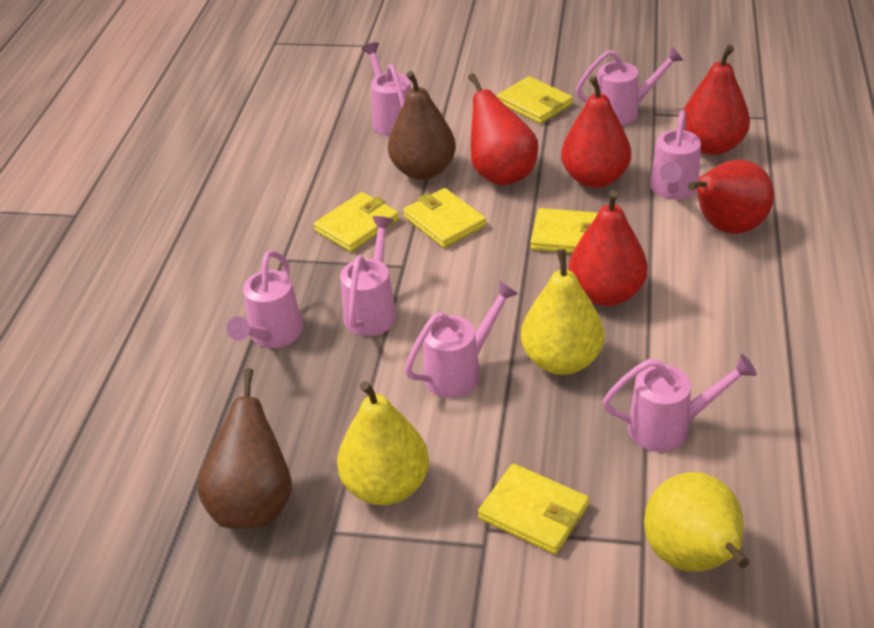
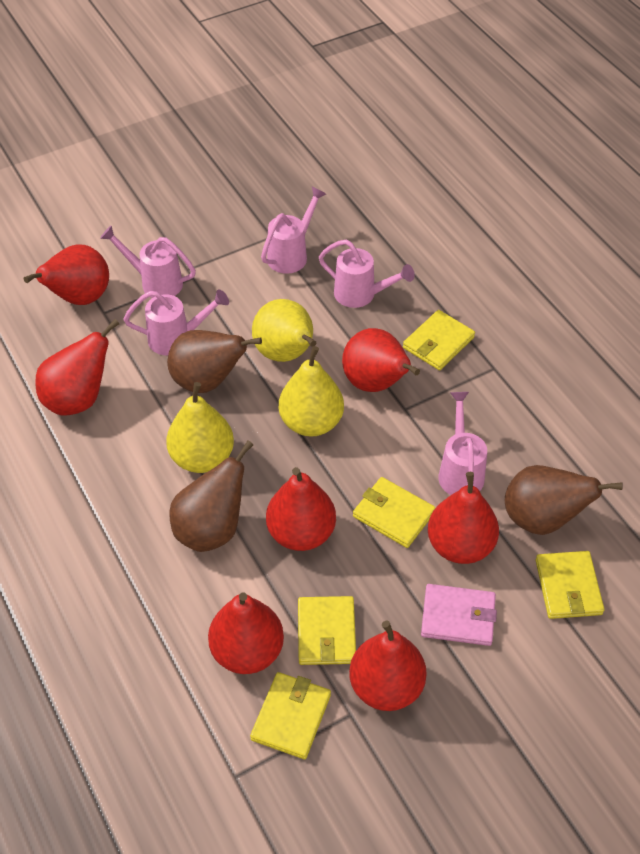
brown pear: 2 -> 3
pink wallet: 0 -> 1
pink watering can: 7 -> 5
red pear: 5 -> 7

